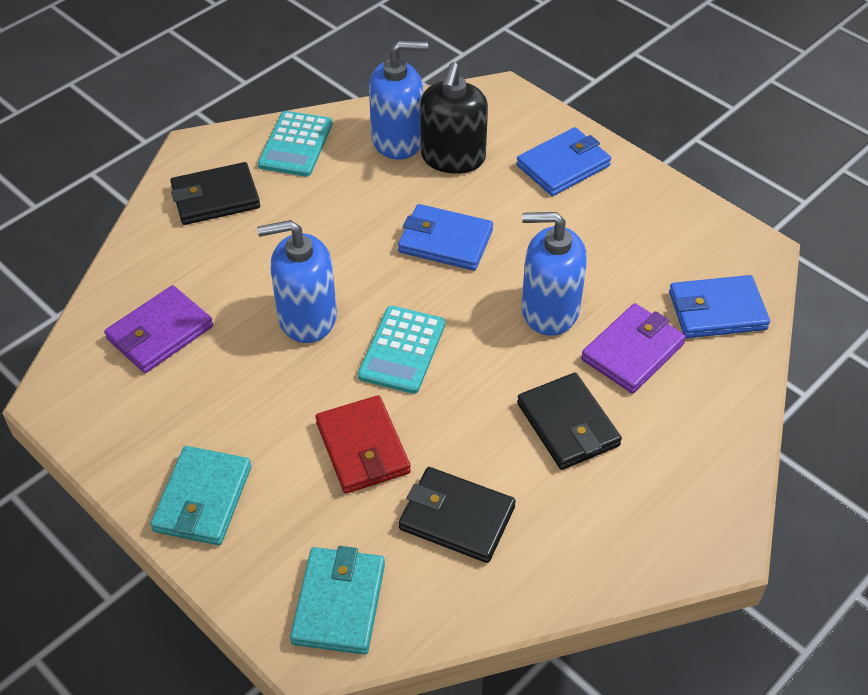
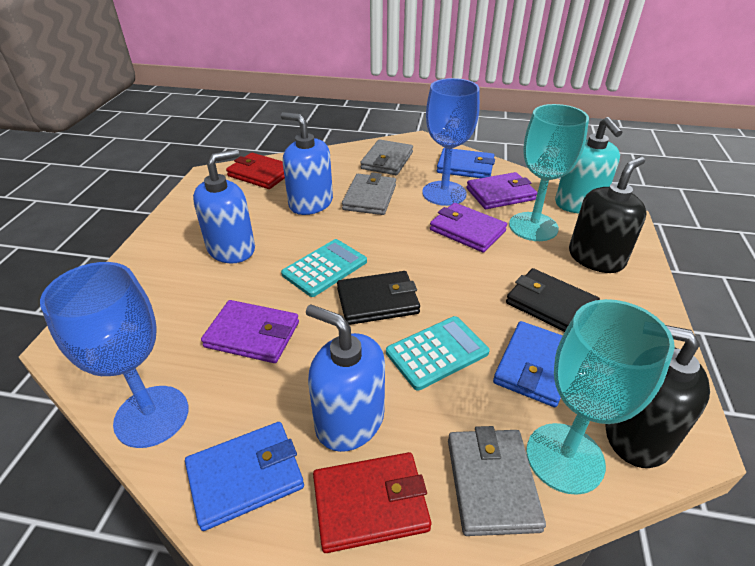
black soap dispenser: 1 -> 2
black wallet: 3 -> 2
blue goblet: 0 -> 2
grey wallet: 0 -> 3
purple wallet: 2 -> 3
red wallet: 1 -> 2
turquoise goblet: 0 -> 2
turquoise soap dispenser: 0 -> 1
turquoise wallet: 2 -> 0

